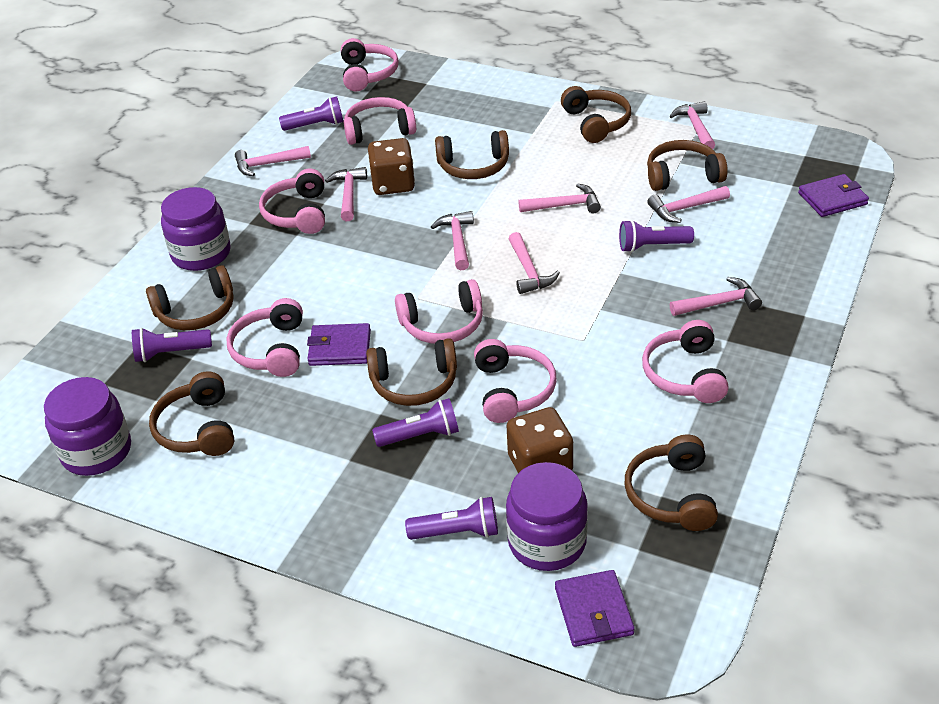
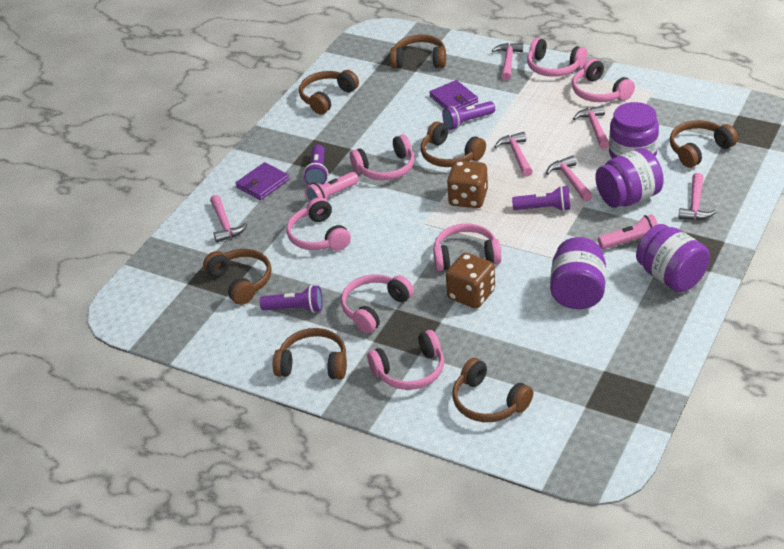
pink flashlight: 0 -> 2
pink hammer: 8 -> 6
purple flashlight: 5 -> 4
purple jar: 3 -> 4
purple wallet: 3 -> 2

